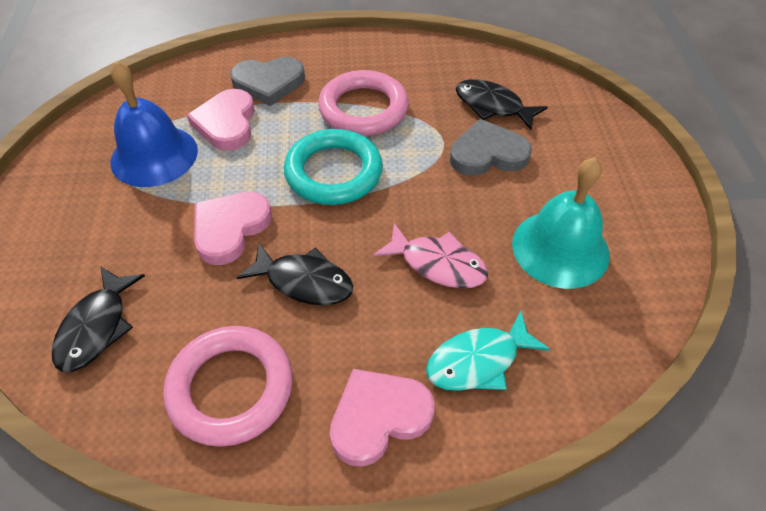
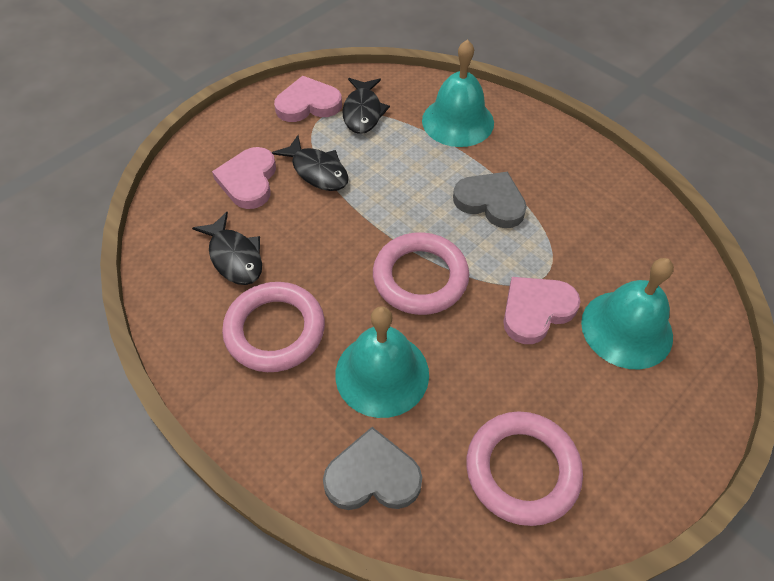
blue bell: 1 -> 0
pink fish: 1 -> 0
pink ring: 2 -> 3
turquoise bell: 1 -> 3
turquoise fish: 1 -> 0
turquoise ring: 1 -> 0

